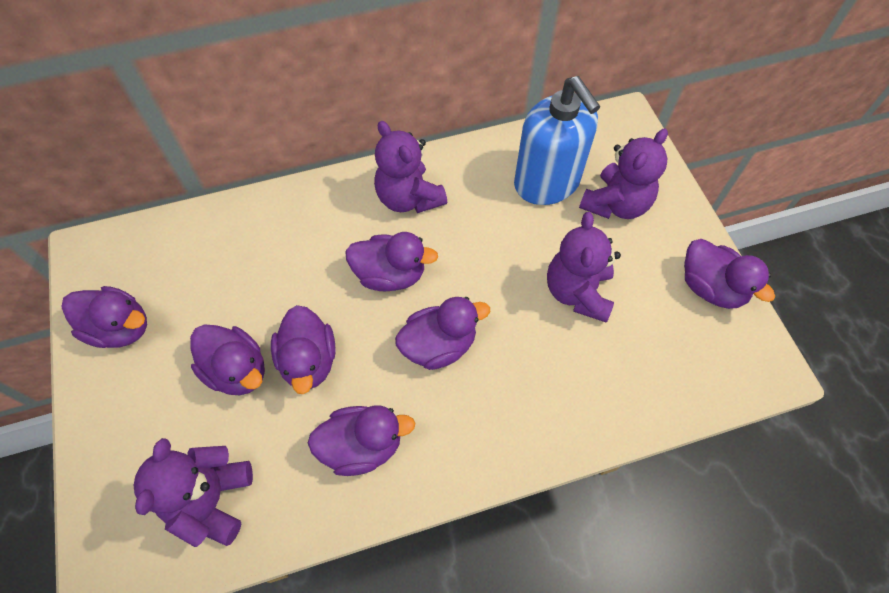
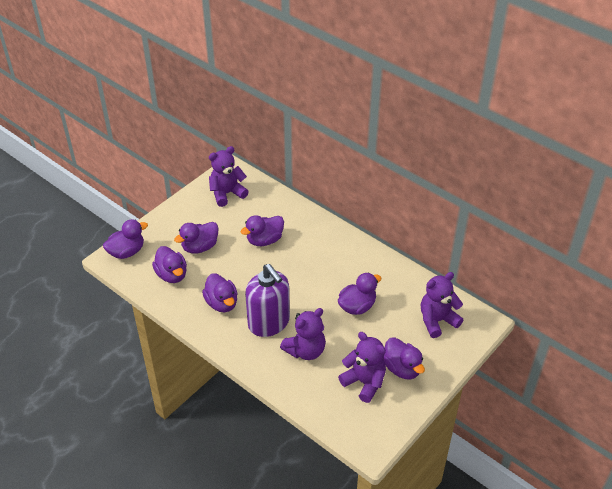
blue soap dispenser: 1 -> 0
purple soap dispenser: 0 -> 1

